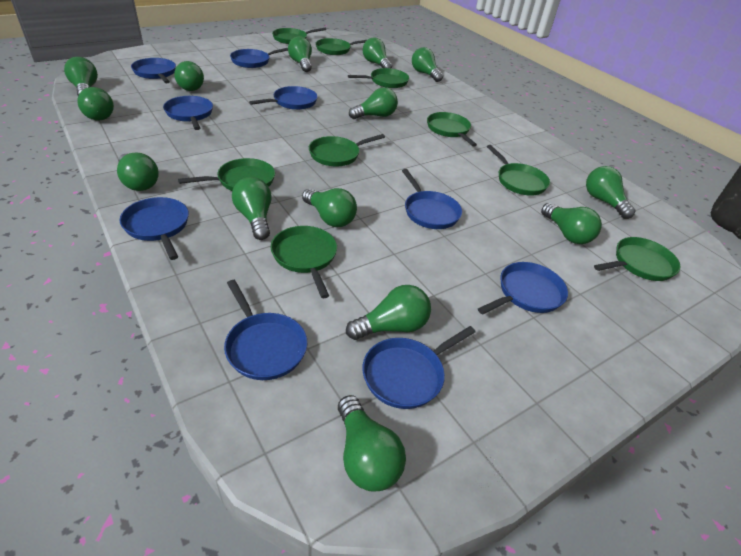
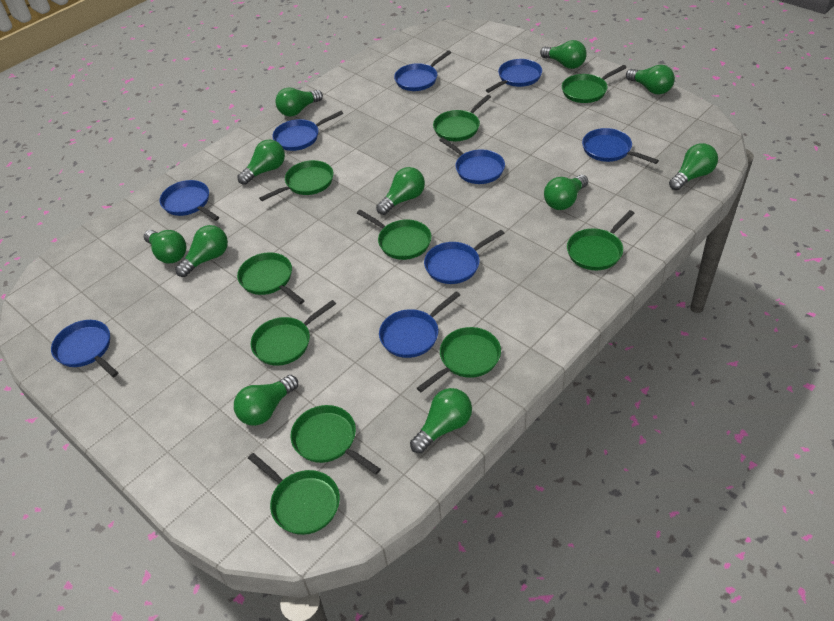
green light bulb: 14 -> 11
green pan: 9 -> 10

